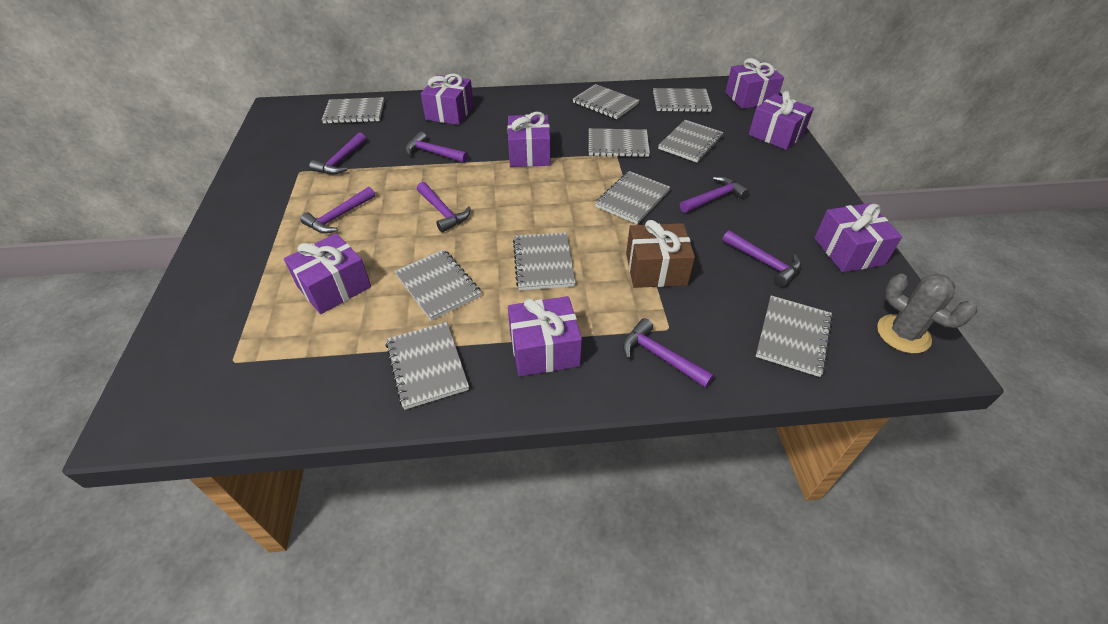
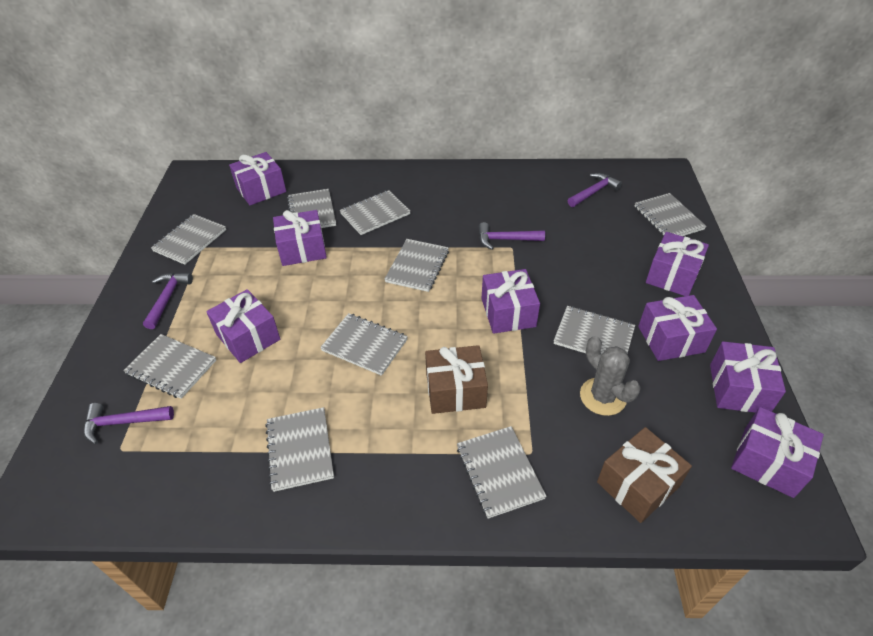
brown gift: 1 -> 2
purple gift: 7 -> 8
purple hammer: 7 -> 4

